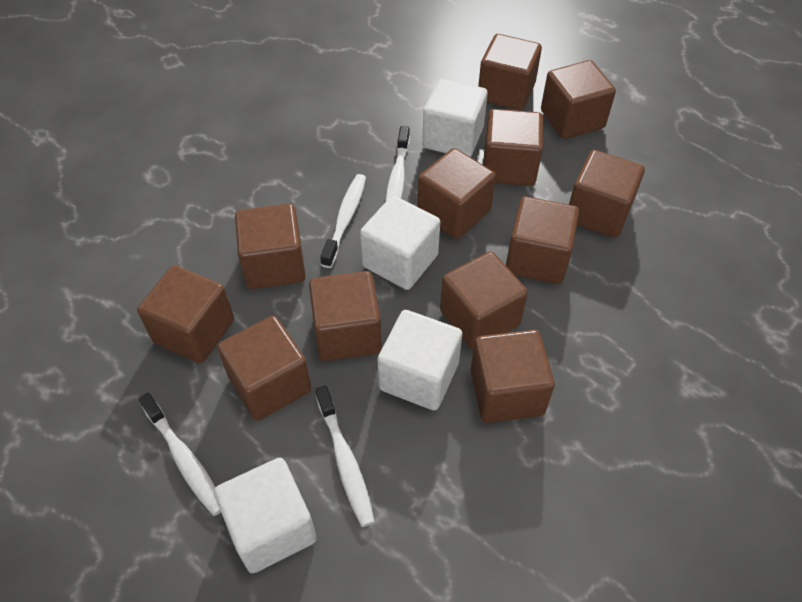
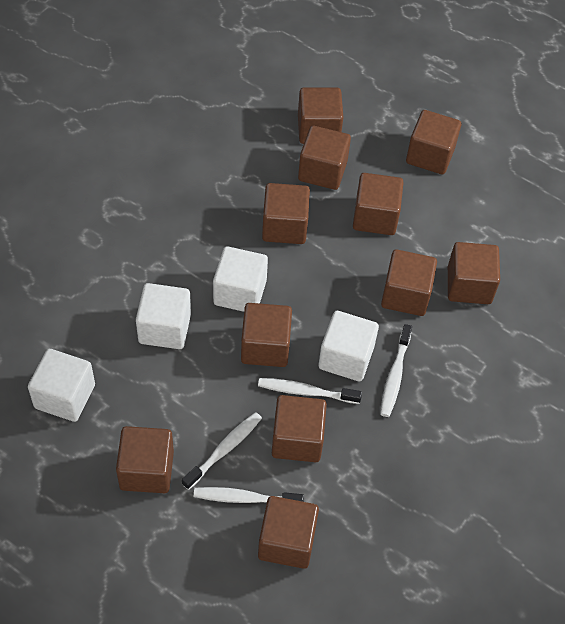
brown cube: 12 -> 11

